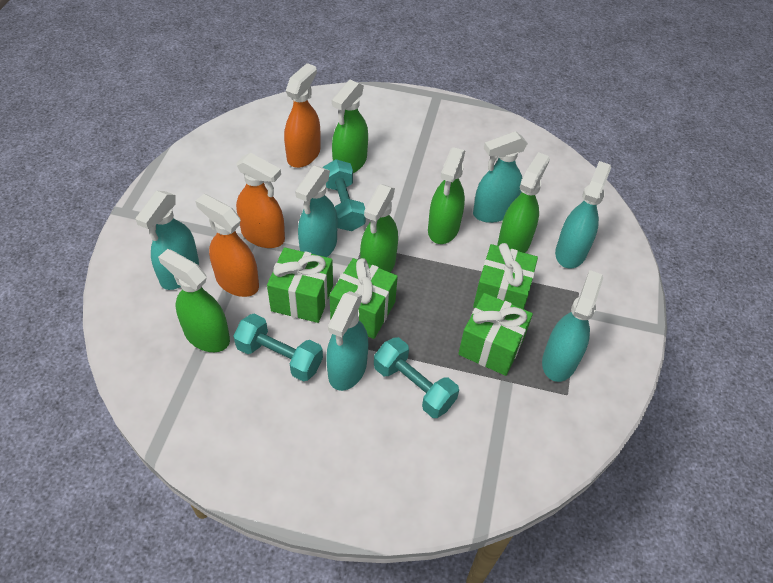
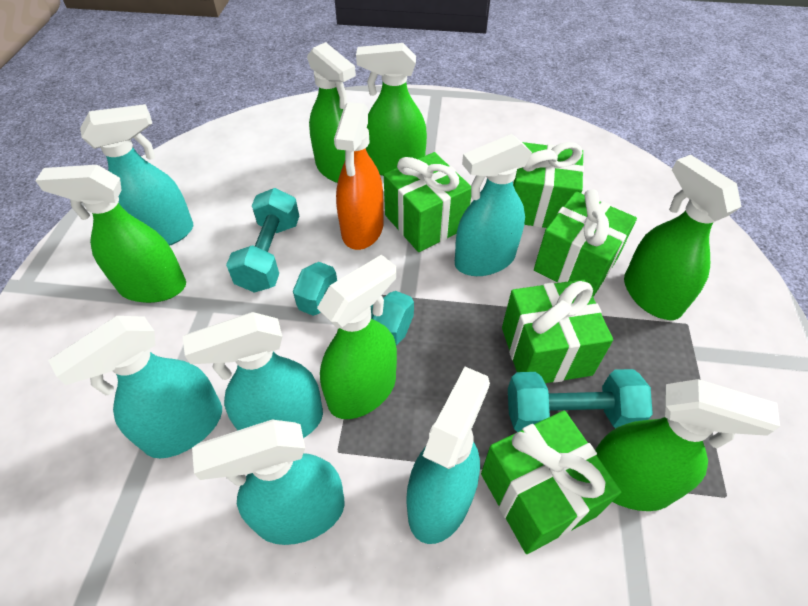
green gift: 4 -> 5
green spray bottle: 5 -> 6
orange spray bottle: 3 -> 1

